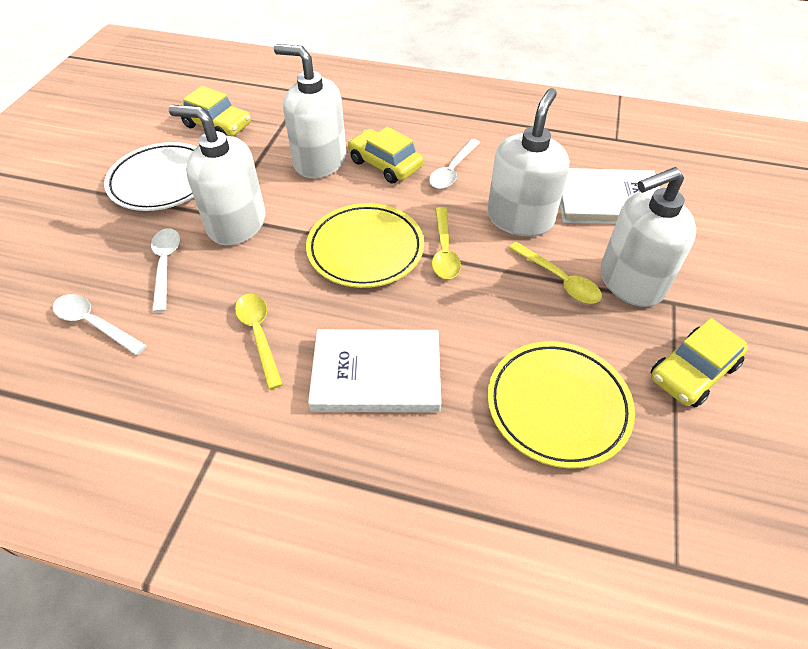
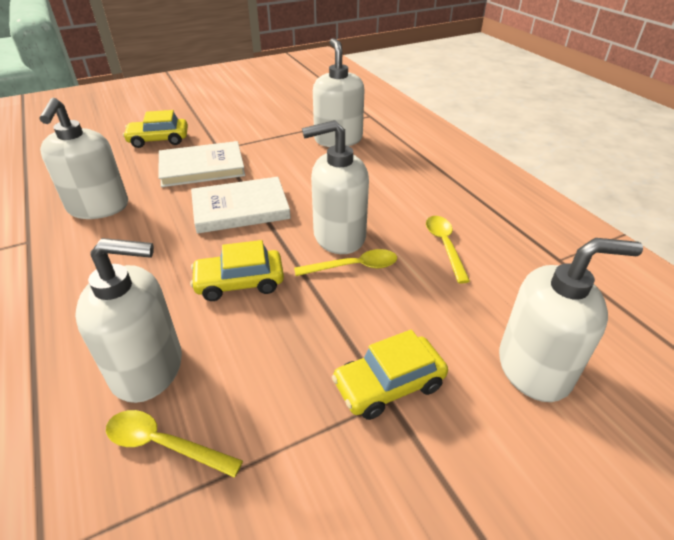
white plate: 1 -> 0
white soap dispenser: 4 -> 5
white spoon: 3 -> 0
yellow plate: 2 -> 0

